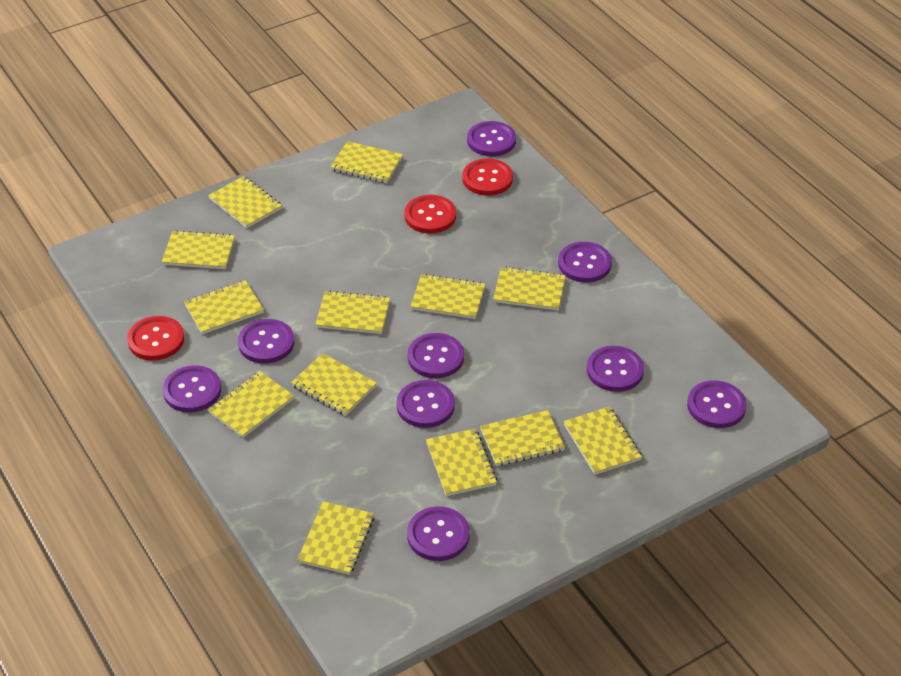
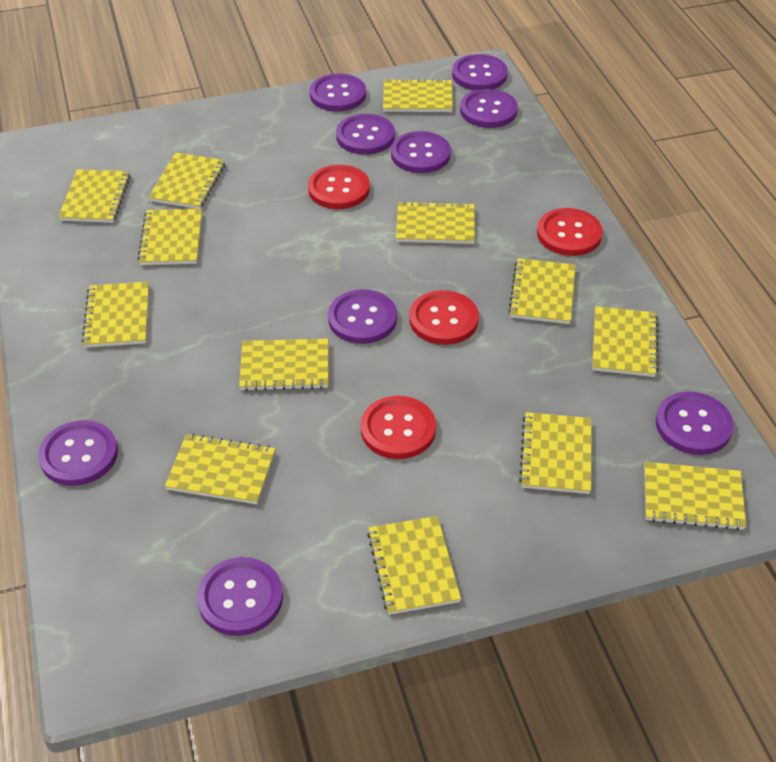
red button: 3 -> 4

